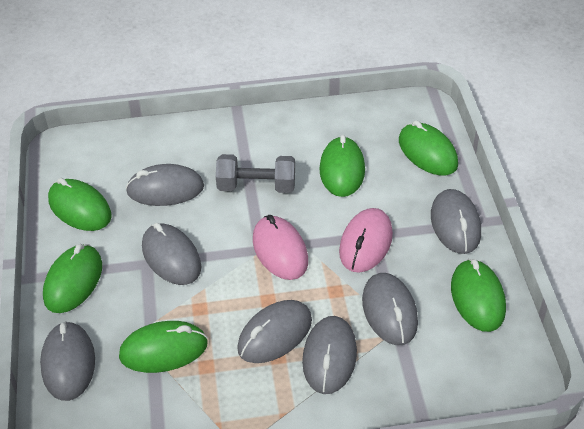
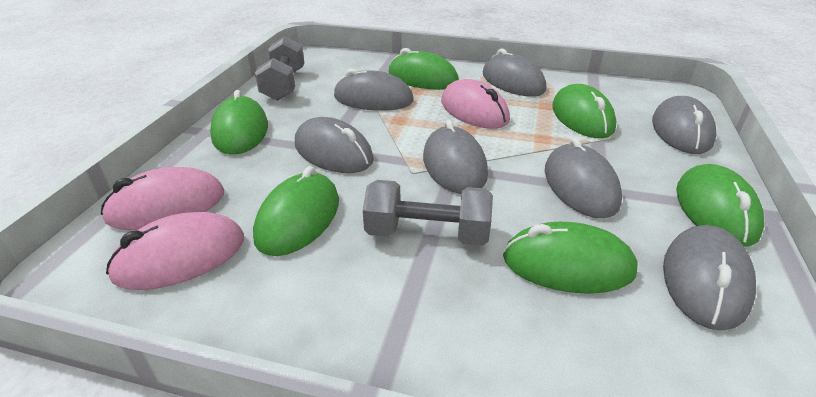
grey dumbbell: 1 -> 2
pink mouse: 2 -> 3

